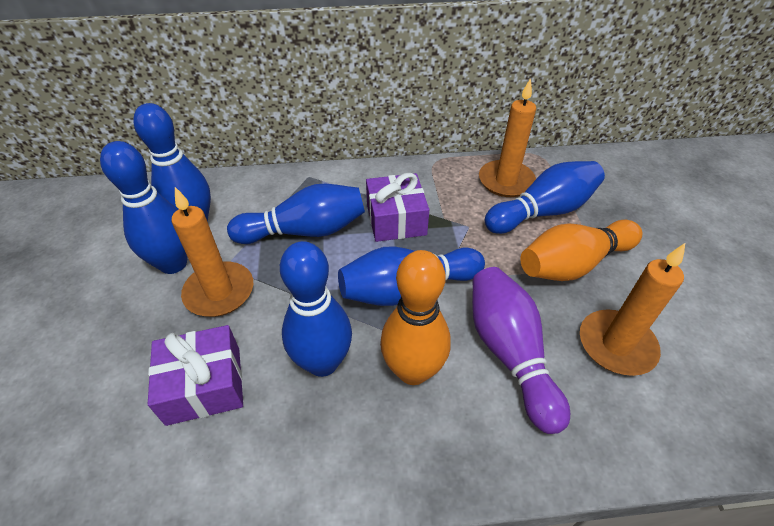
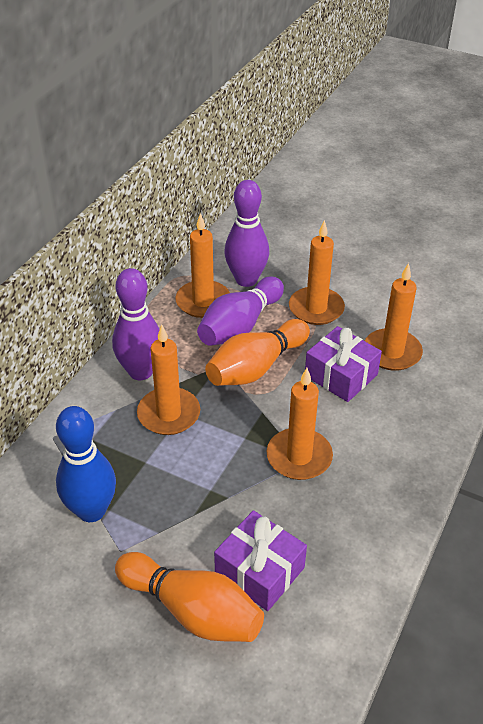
blue bowling pin: 6 -> 1
orange candle: 3 -> 5
purple bowling pin: 1 -> 3

